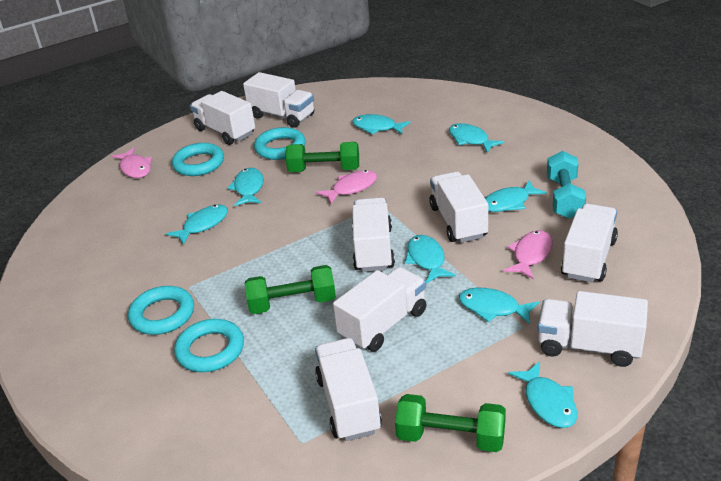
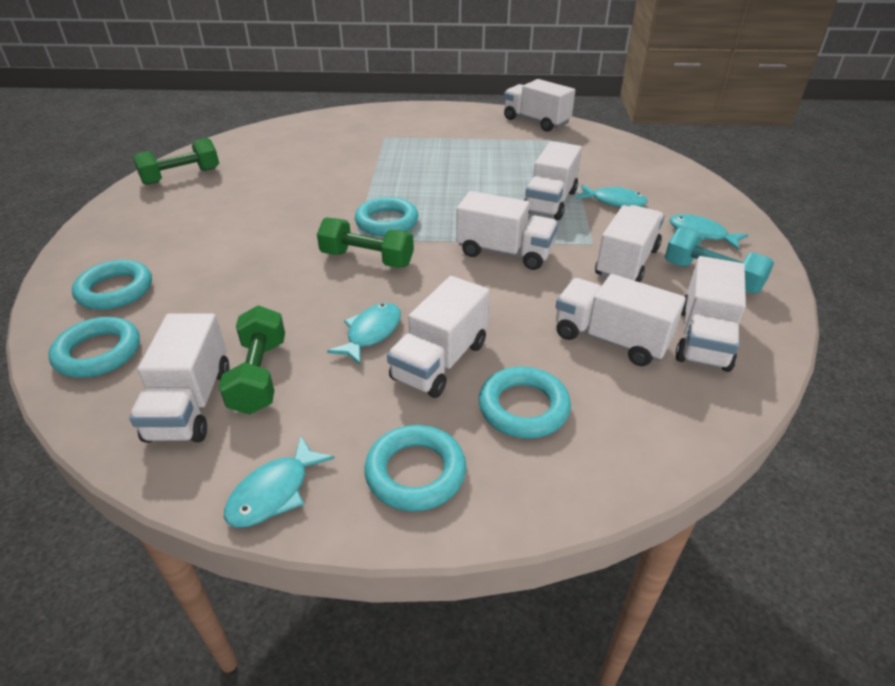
pink fish: 3 -> 0
turquoise fish: 8 -> 4
turquoise ring: 4 -> 5

